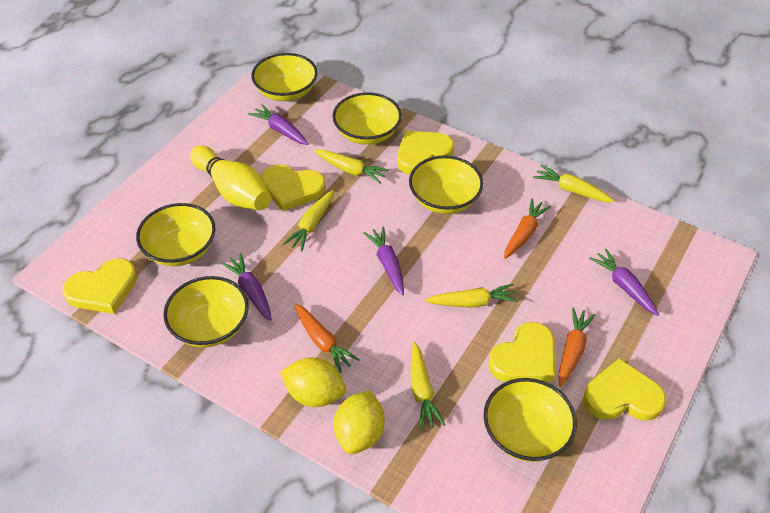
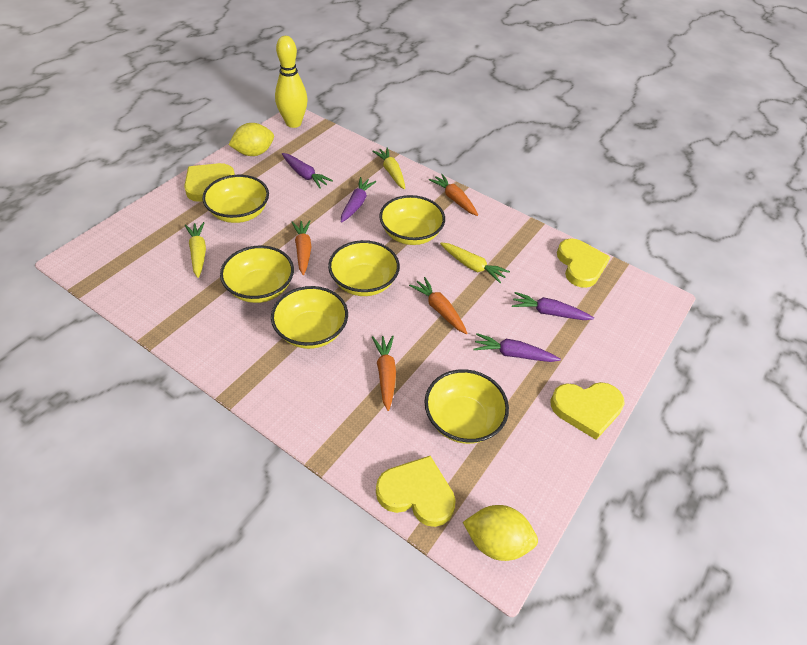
orange carrot: 3 -> 4
yellow carrot: 5 -> 3
yellow heart: 5 -> 4

